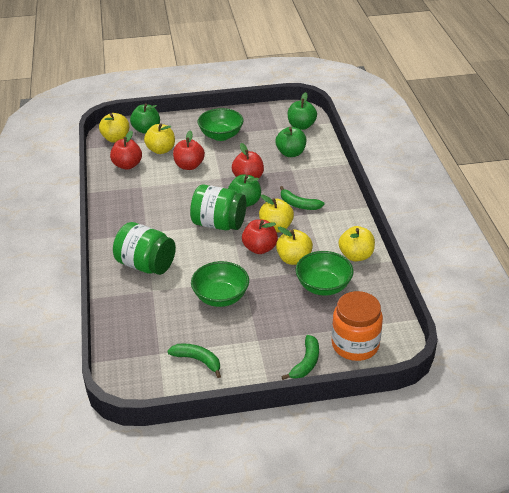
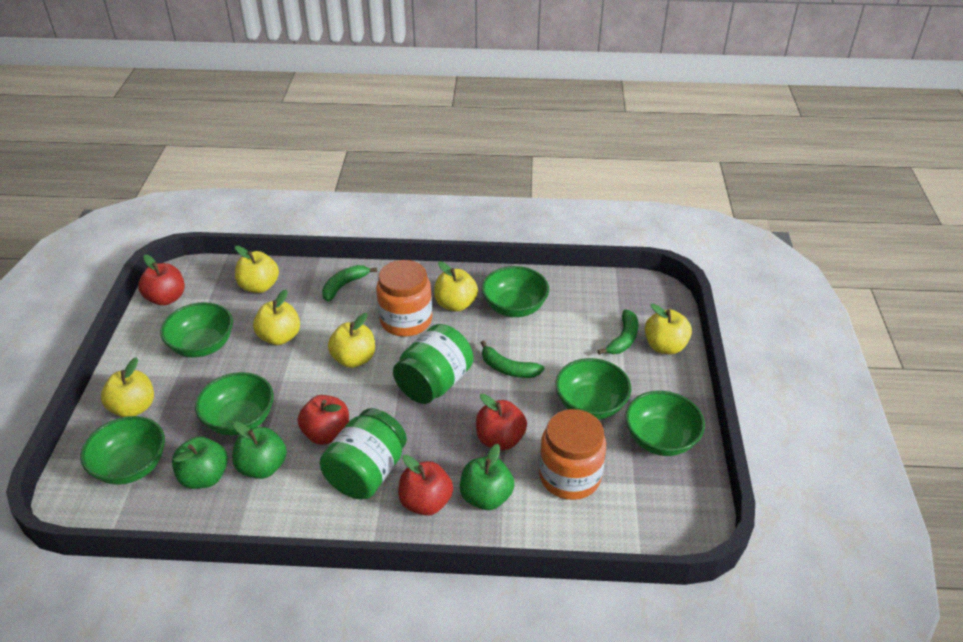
green apple: 4 -> 3
green bowl: 3 -> 6
orange jar: 1 -> 2
yellow apple: 5 -> 6

